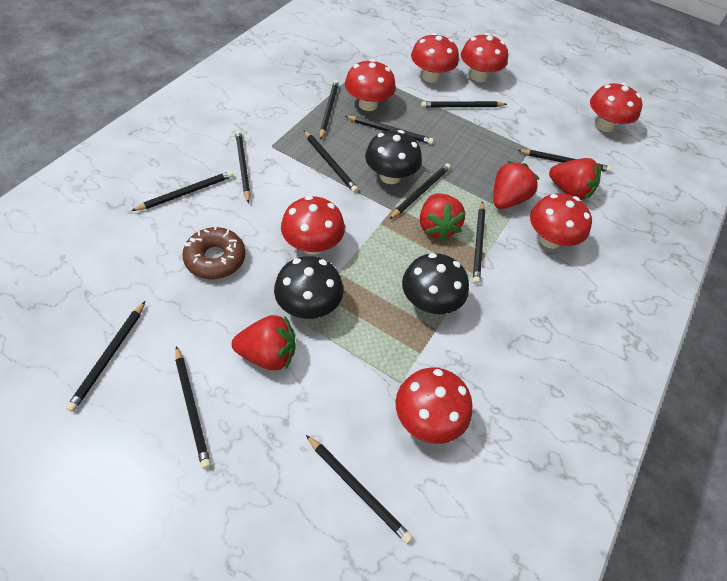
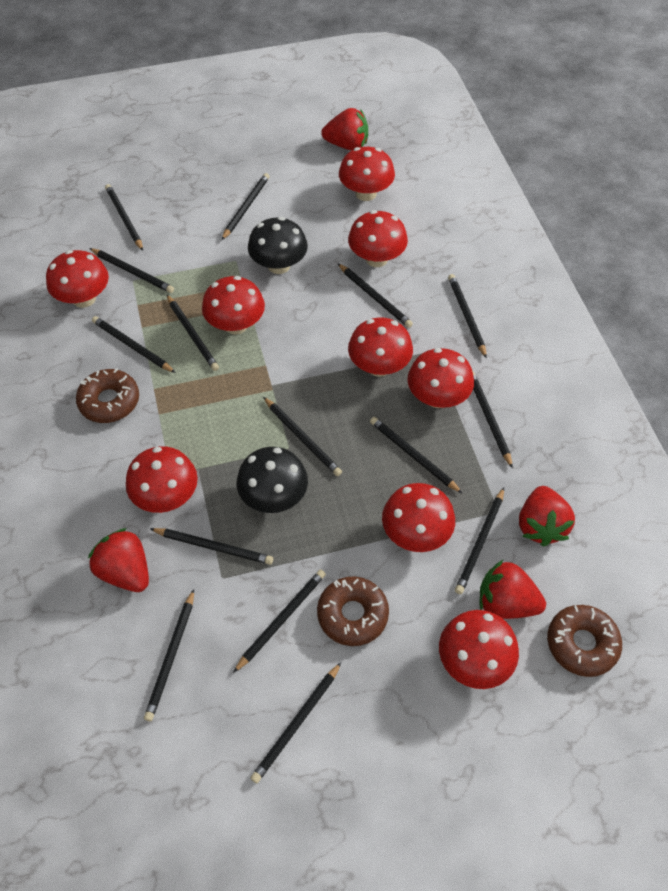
black mushroom: 3 -> 2
black pencil: 12 -> 15
brown donut: 1 -> 3
red mushroom: 7 -> 9

